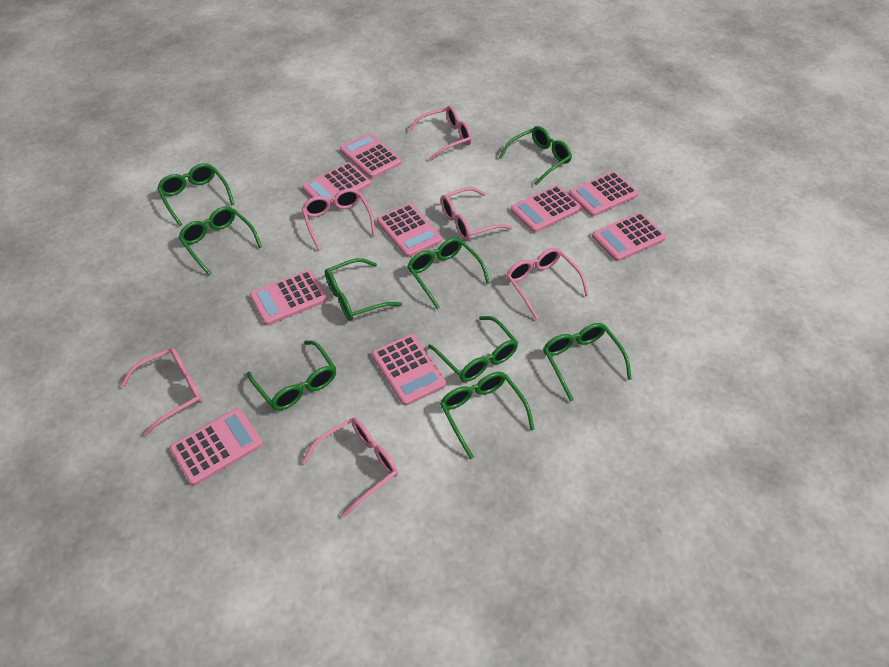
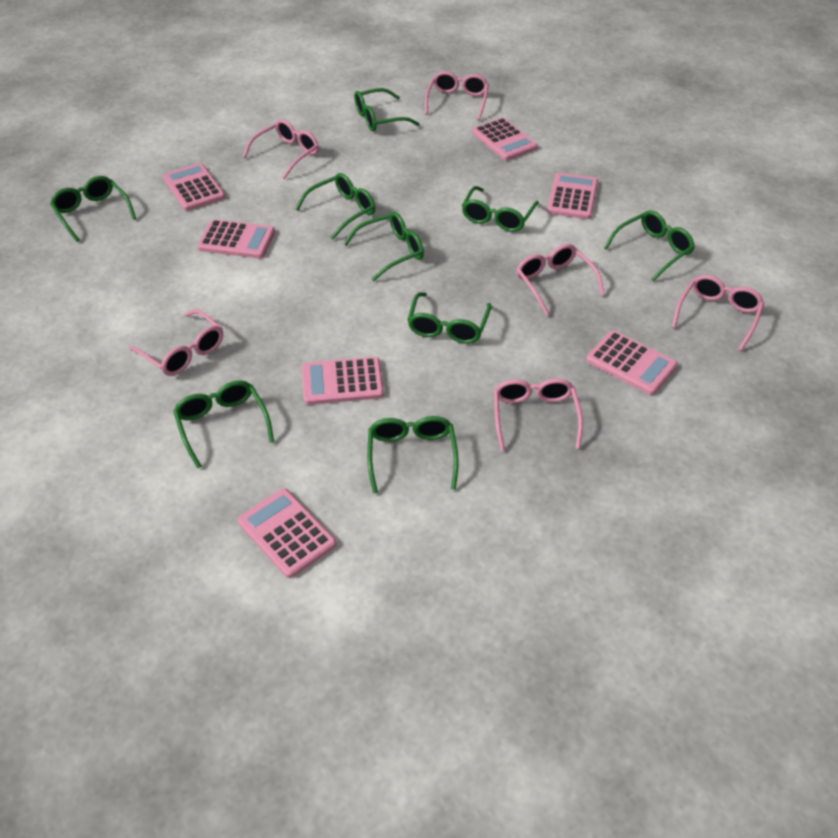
pink calculator: 9 -> 7

